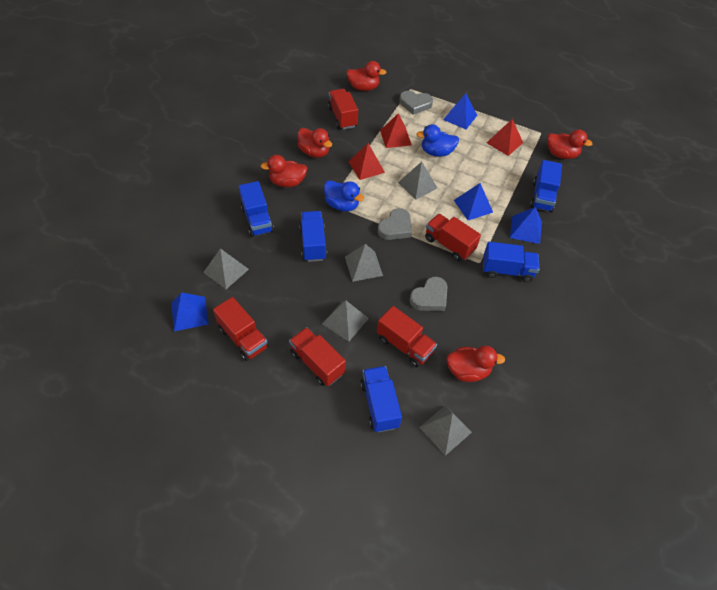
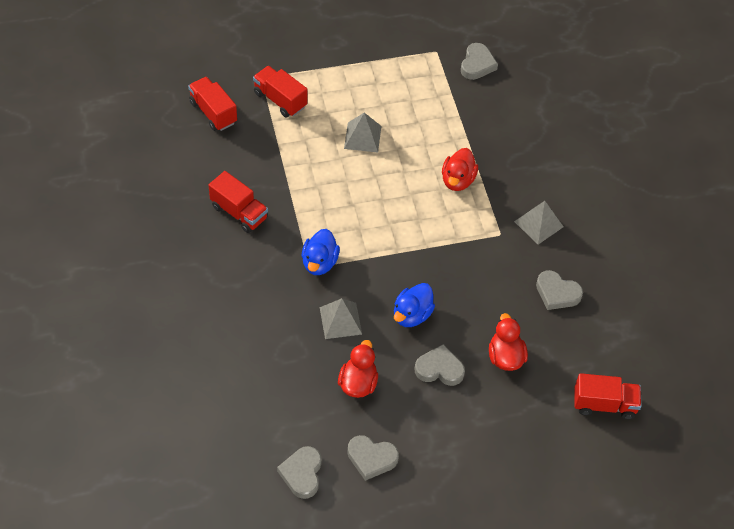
blue pyramid: 4 -> 0
blue truck: 5 -> 0
grey heart: 3 -> 5
grey pyramid: 5 -> 3
red duck: 5 -> 3
red pyramid: 3 -> 0
red truck: 5 -> 4

